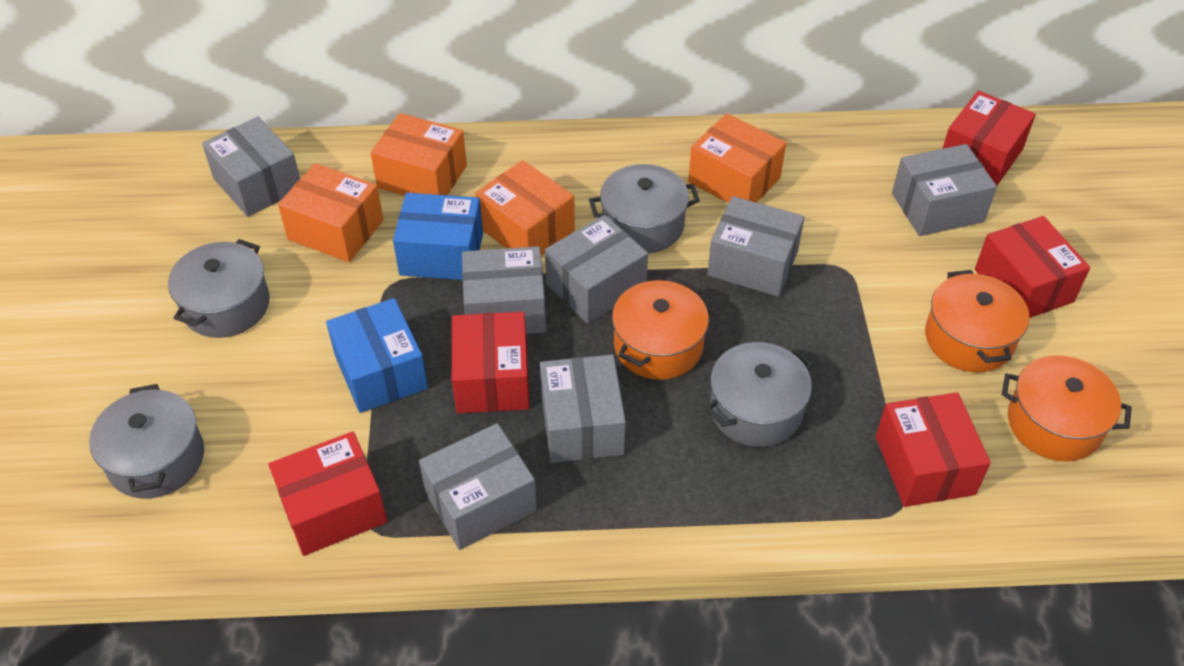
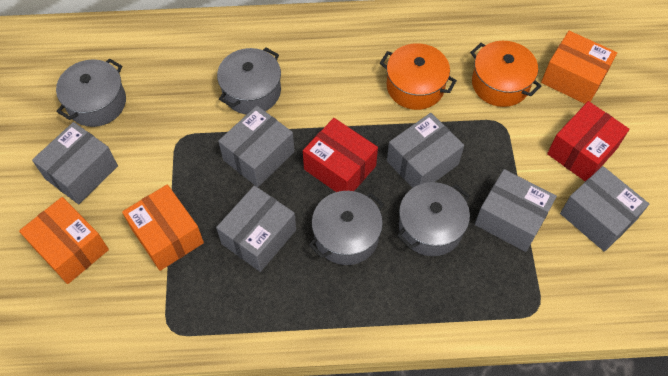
blue box: 2 -> 0
grey box: 7 -> 6
orange box: 4 -> 3
orange pot: 3 -> 2
red box: 5 -> 2

